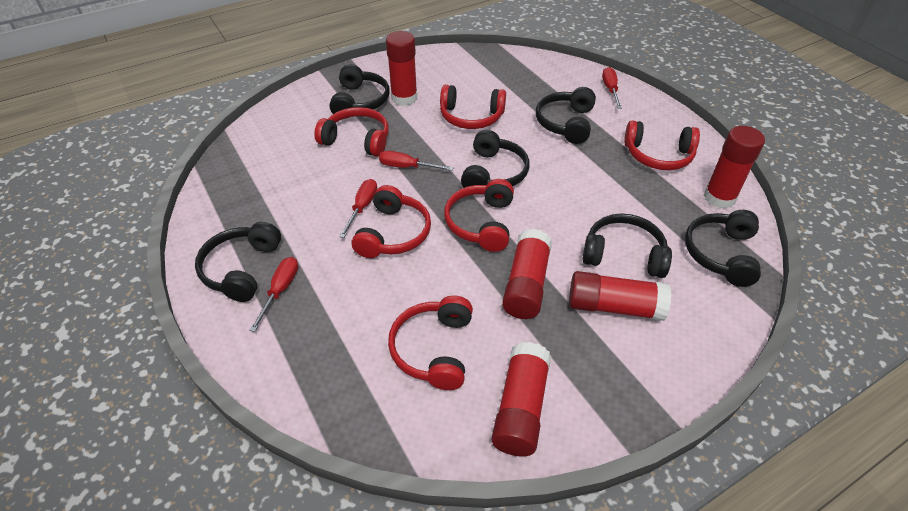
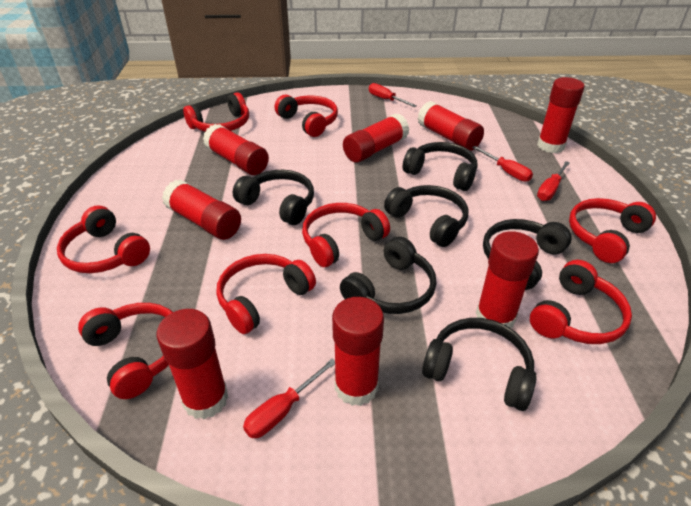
red glue stick: 5 -> 8
red headphones: 6 -> 8

